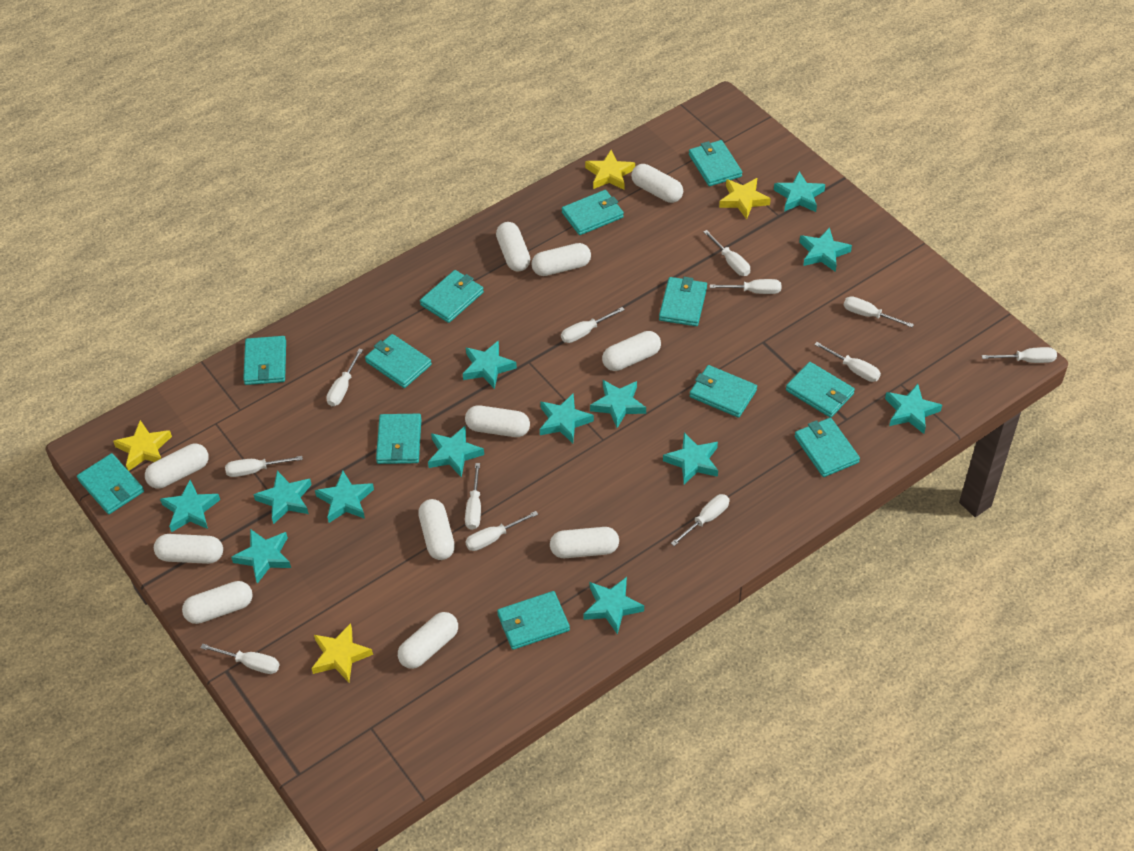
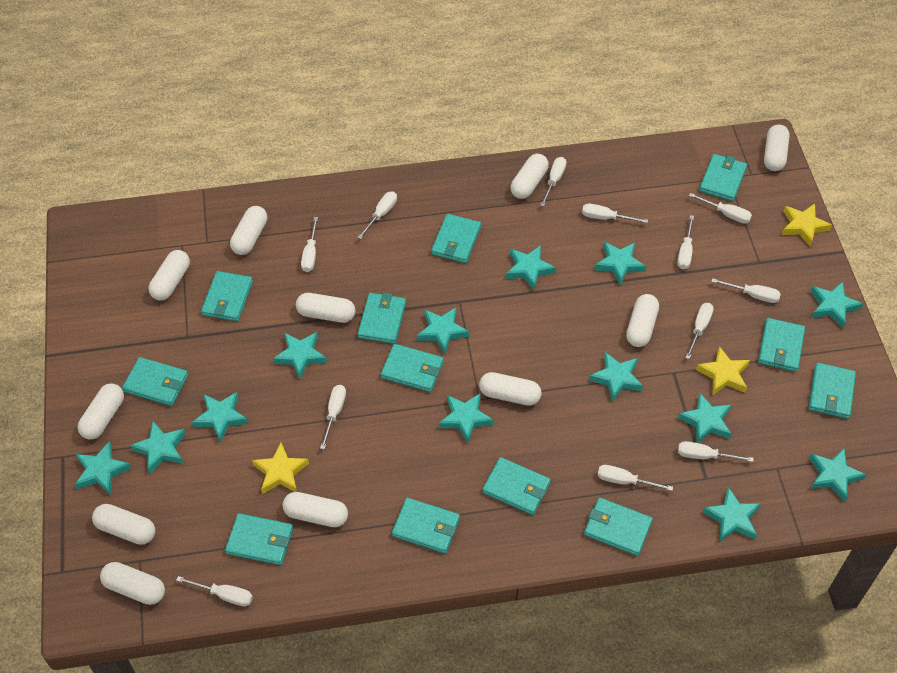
yellow star: 4 -> 3

